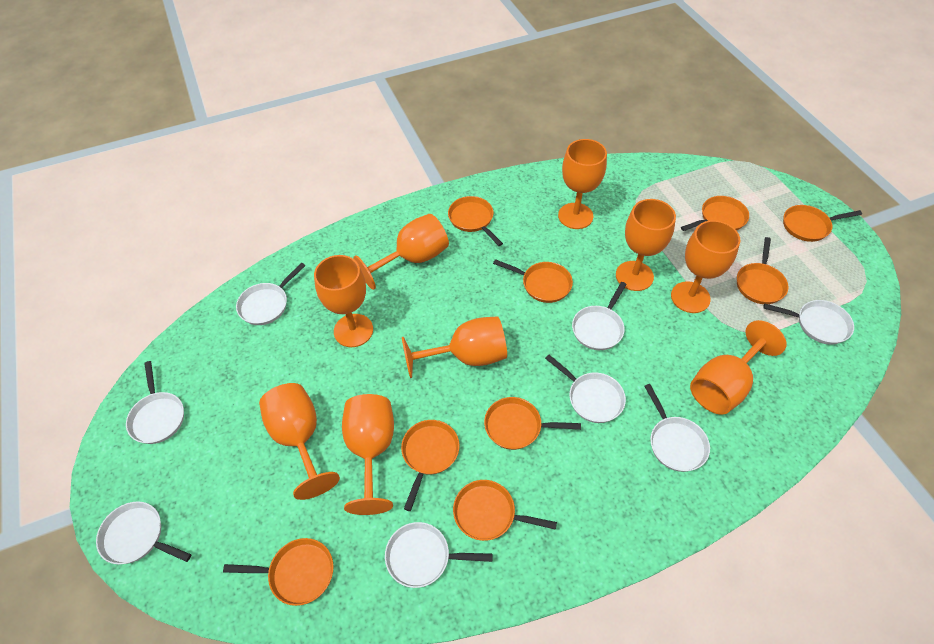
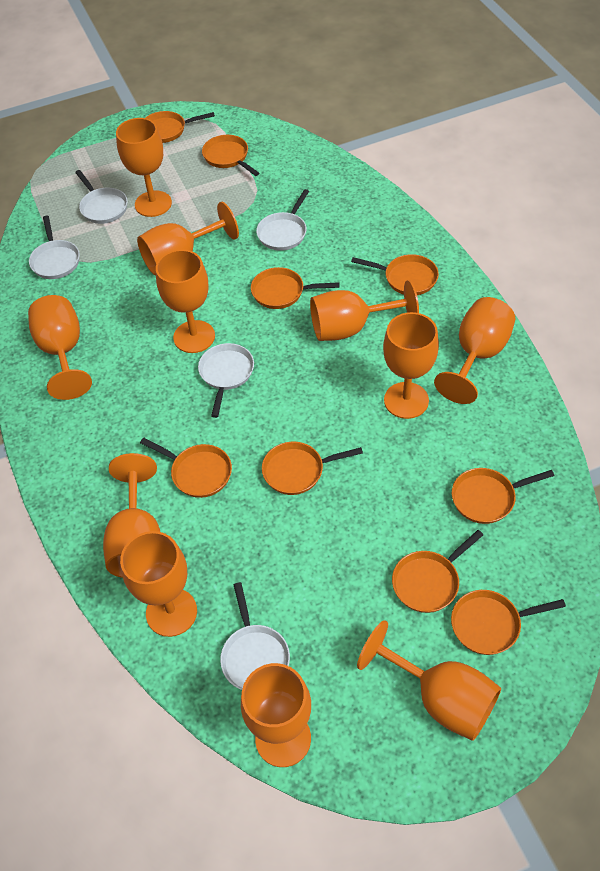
orange goblet: 9 -> 11
white pan: 8 -> 5

